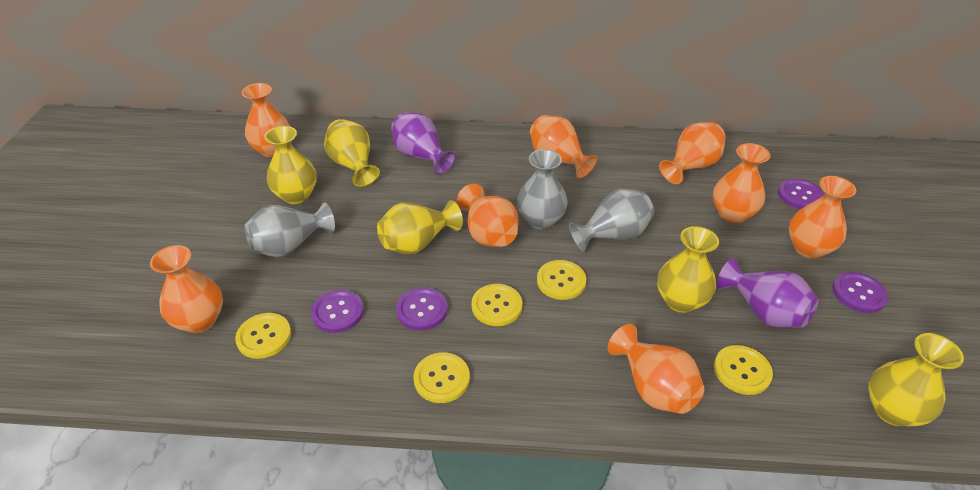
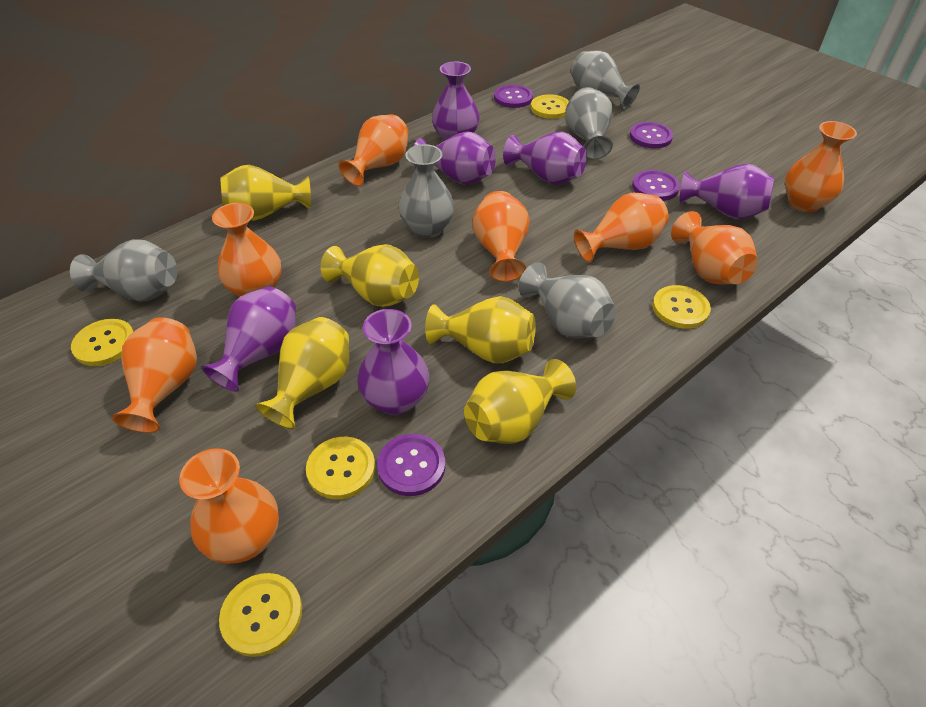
grey vase: 3 -> 5
purple vase: 2 -> 6

